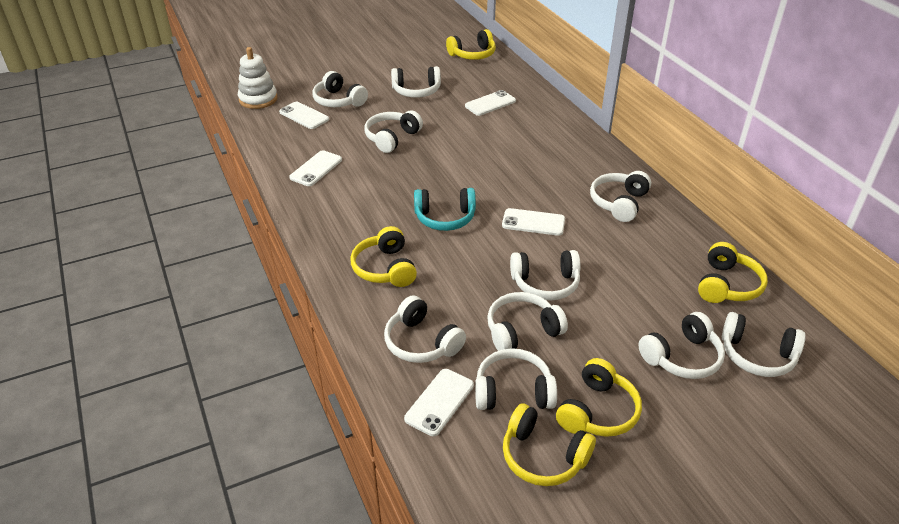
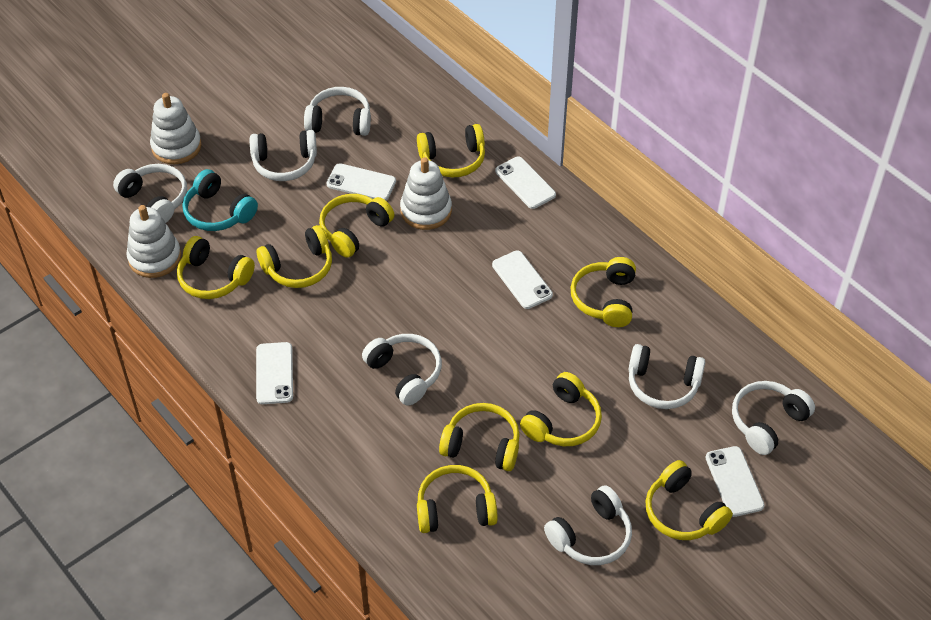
white headphones: 10 -> 7
white stacking toy: 1 -> 3
yellow headphones: 5 -> 9

